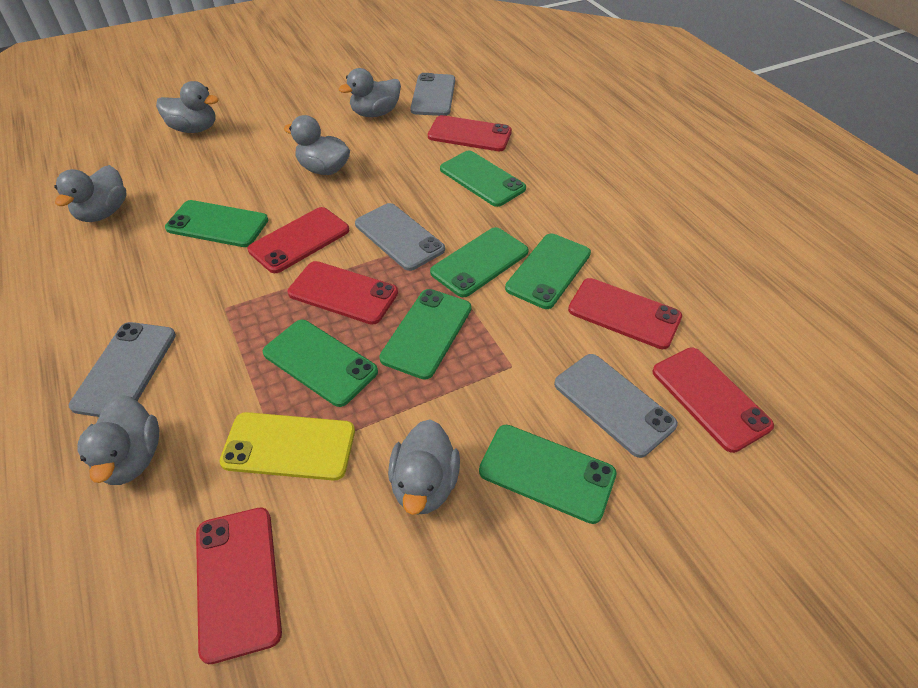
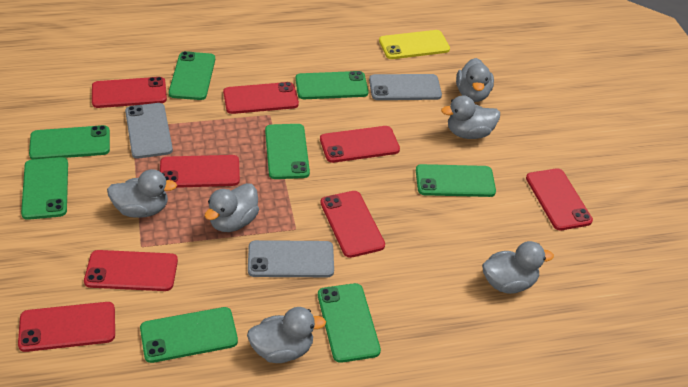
green phone: 7 -> 8
grey phone: 4 -> 3
red phone: 6 -> 8

